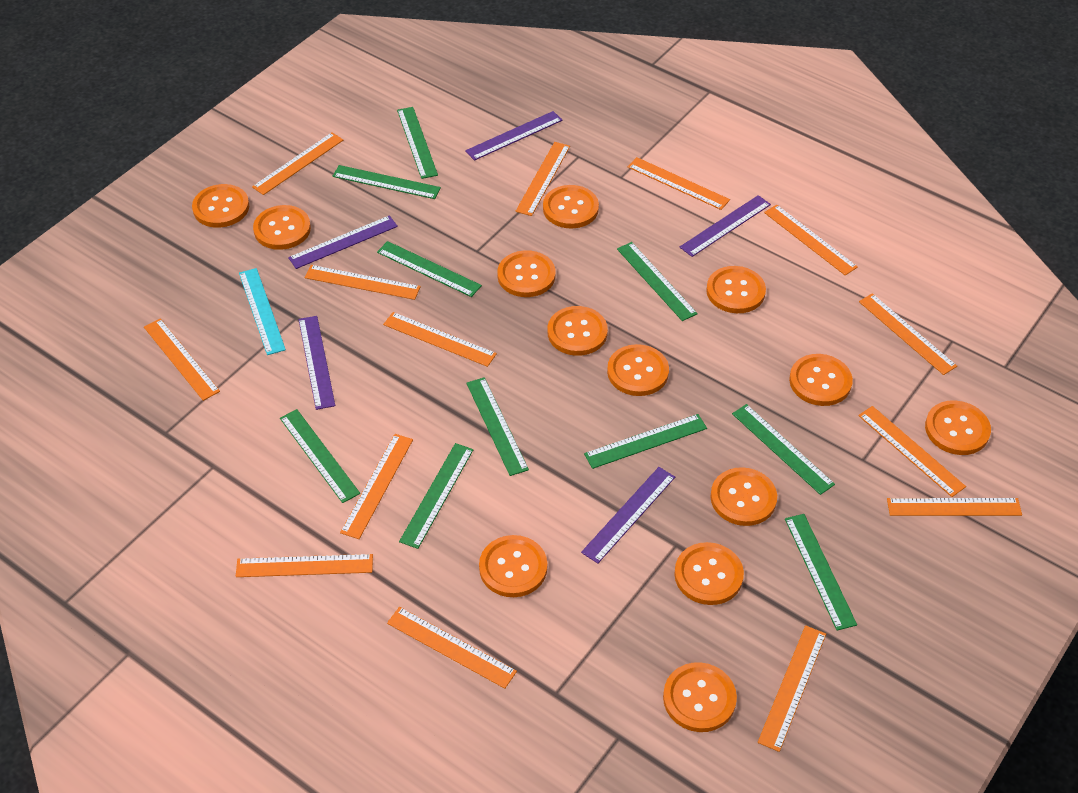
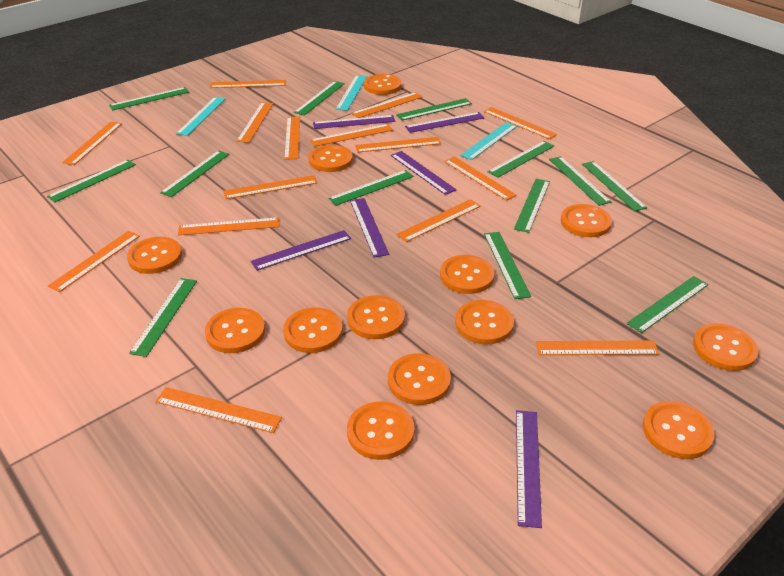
green ruler: 10 -> 13
orange ruler: 14 -> 15
purple ruler: 5 -> 6
turquoise ruler: 1 -> 3

